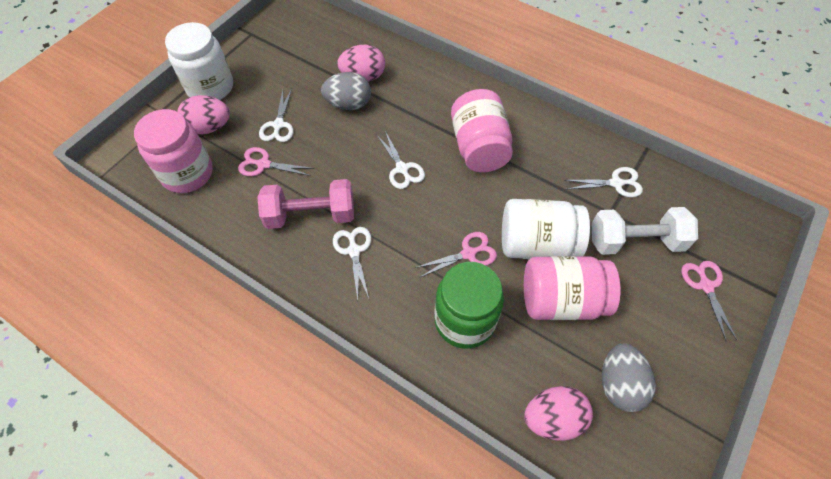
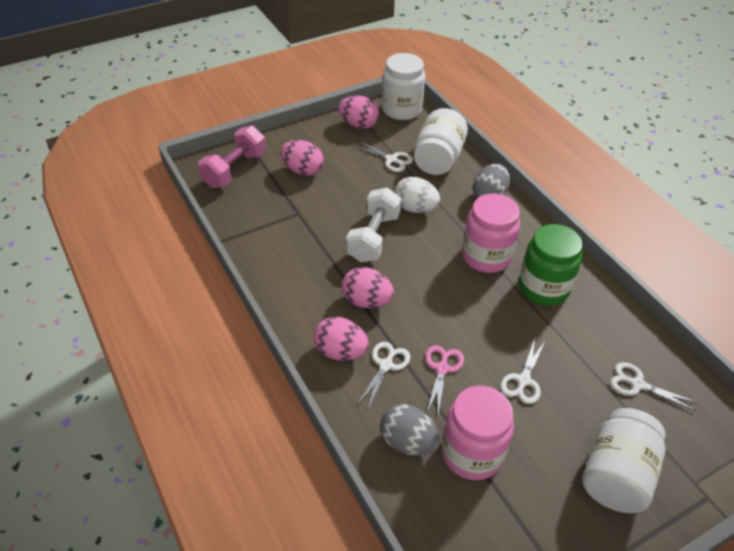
pink egg: 3 -> 4
pink jar: 3 -> 2
pink scissors: 3 -> 1
white egg: 0 -> 1
white jar: 2 -> 3

